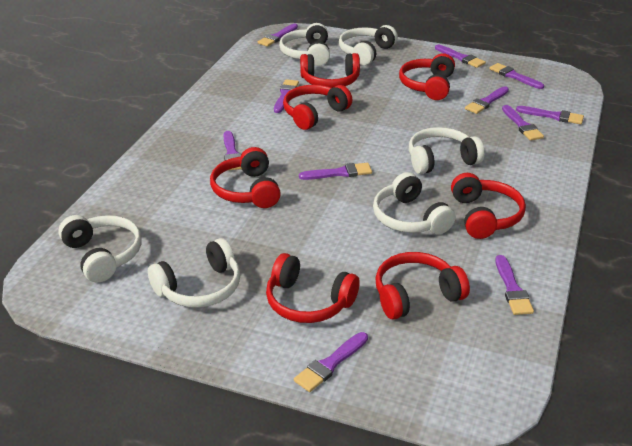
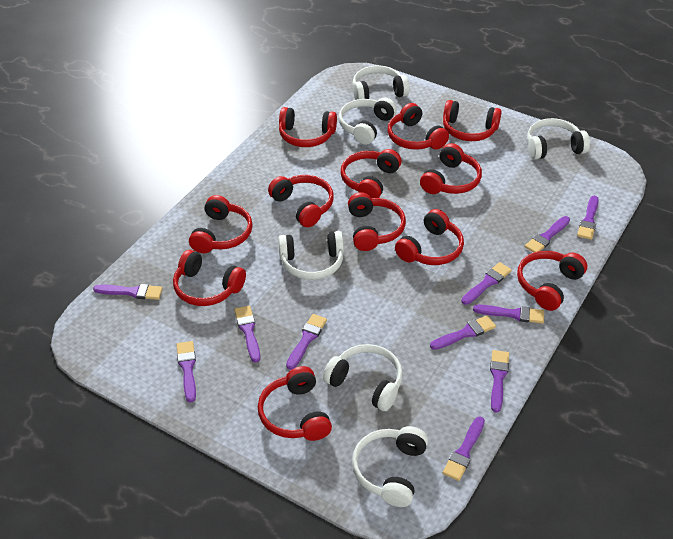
red headphones: 7 -> 12

